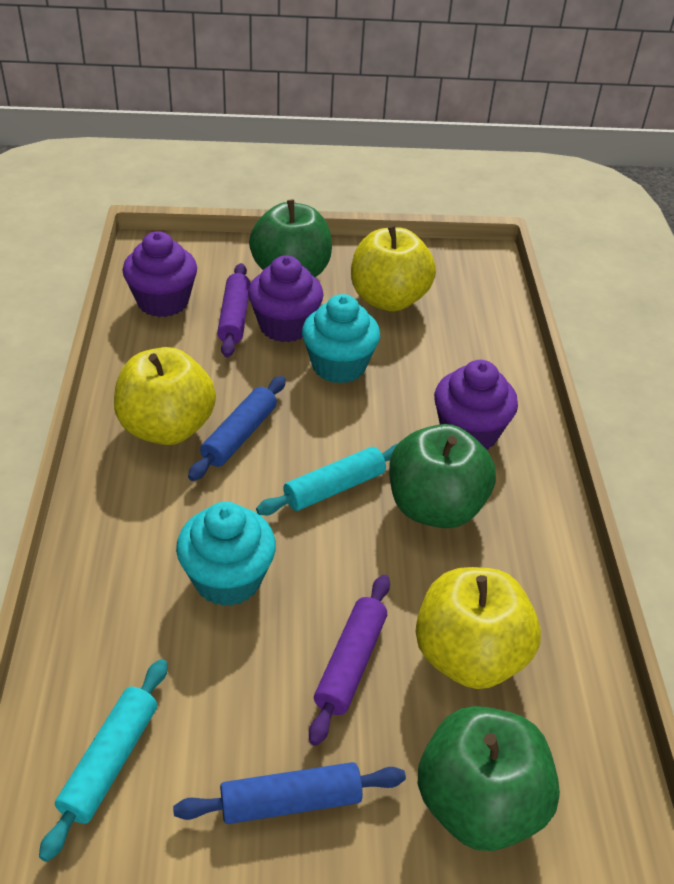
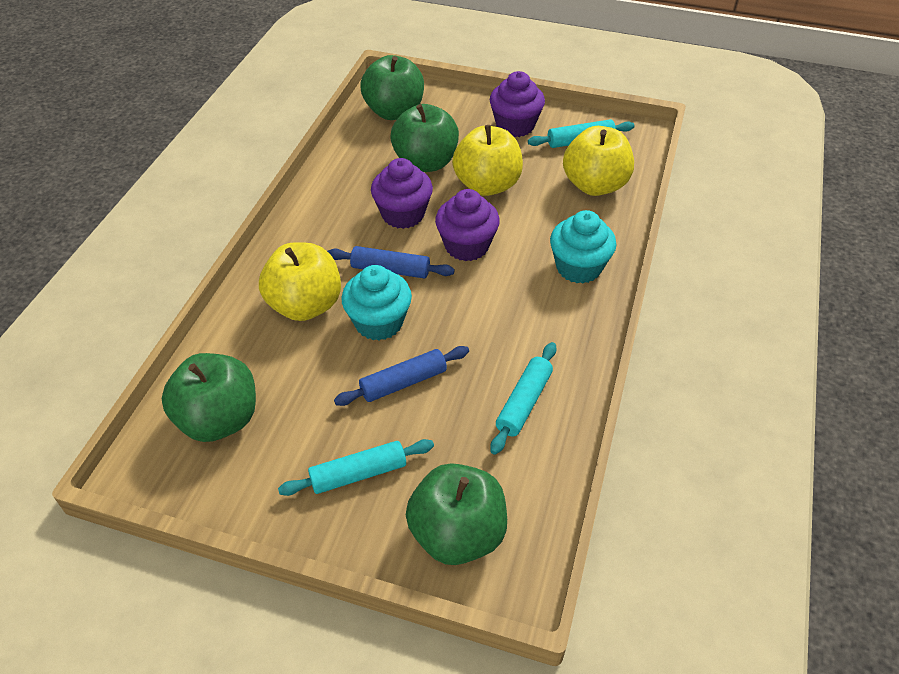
green apple: 3 -> 4
purple rolling pin: 2 -> 0
turquoise rolling pin: 2 -> 3

